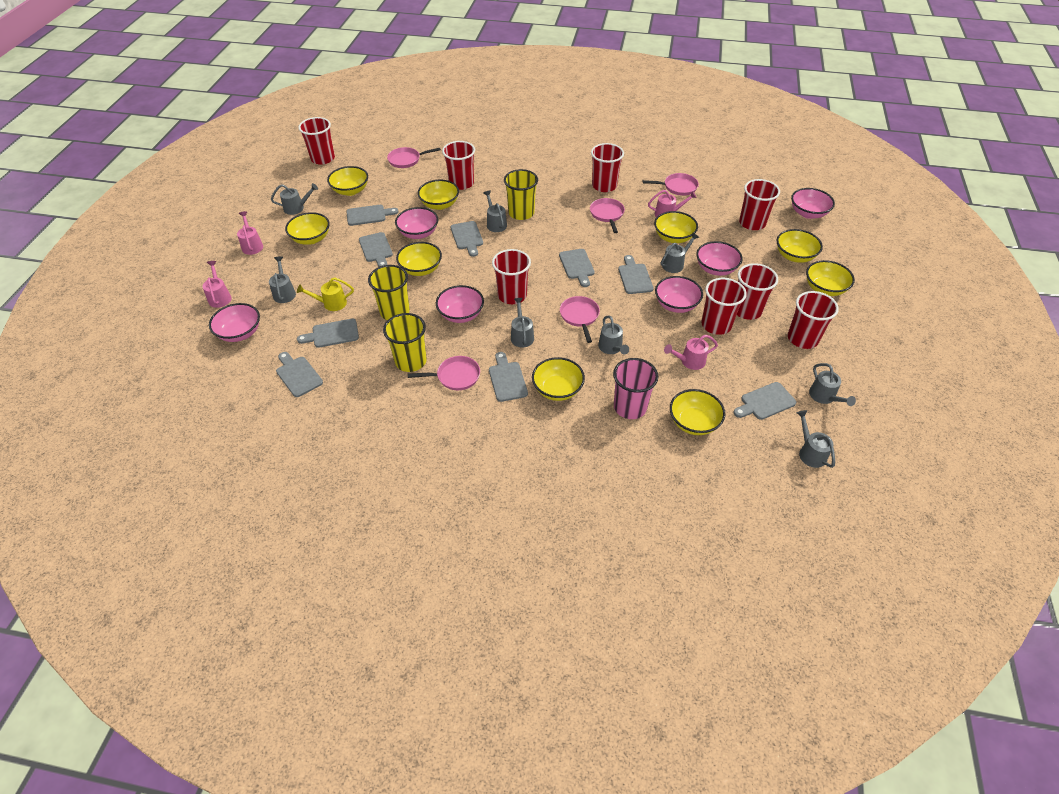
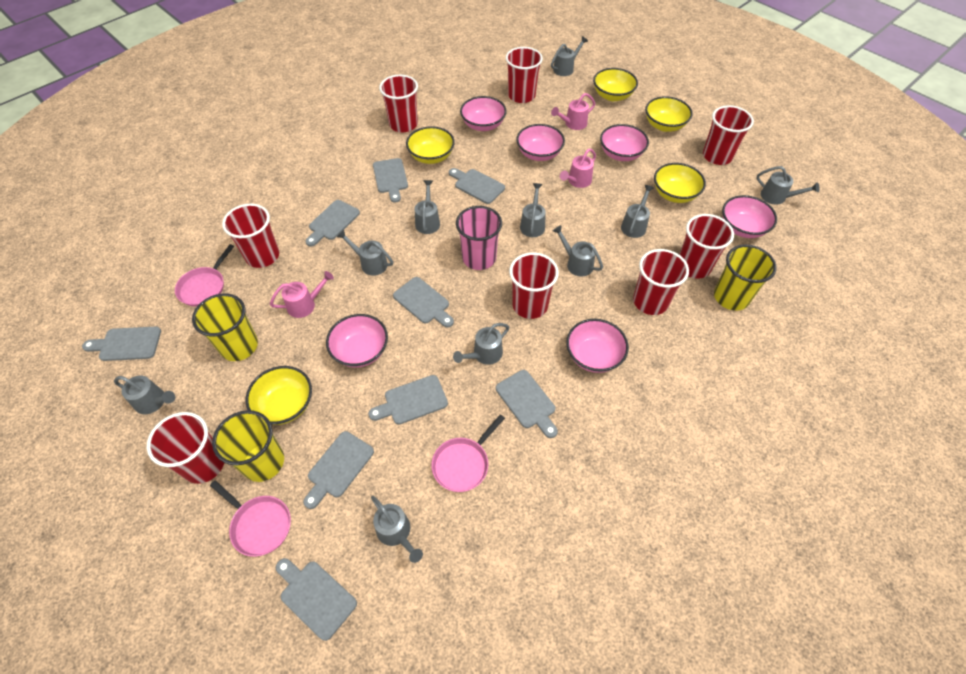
grey watering can: 8 -> 10
pink pan: 5 -> 3
pink watering can: 4 -> 3
yellow bowl: 9 -> 5
yellow watering can: 1 -> 0

